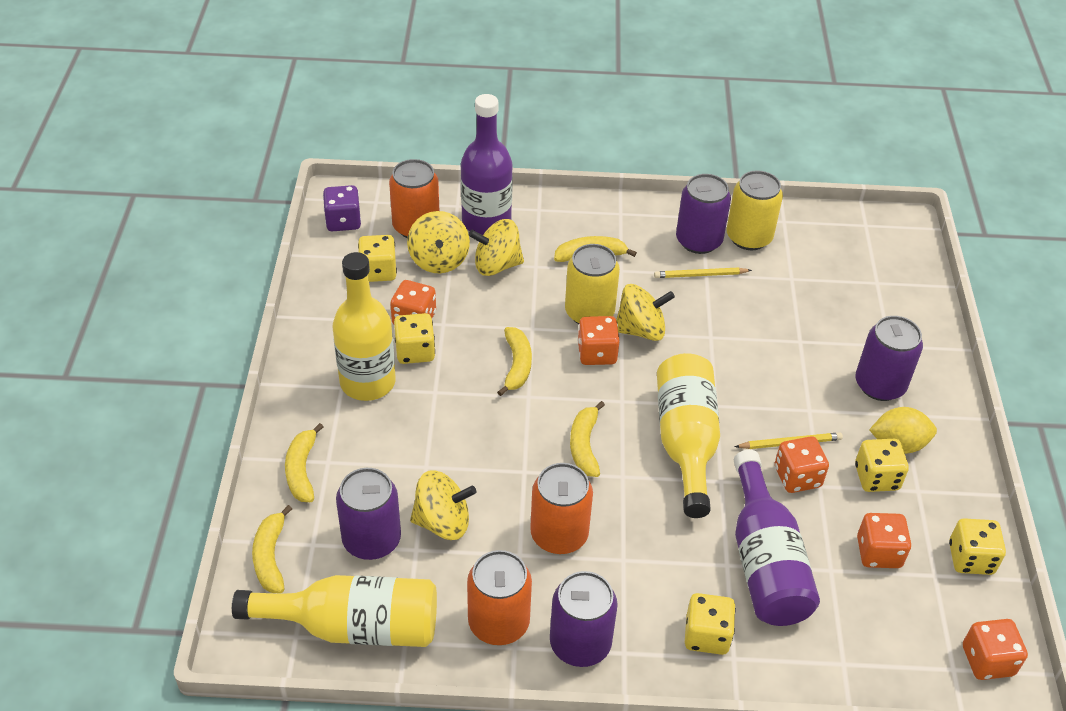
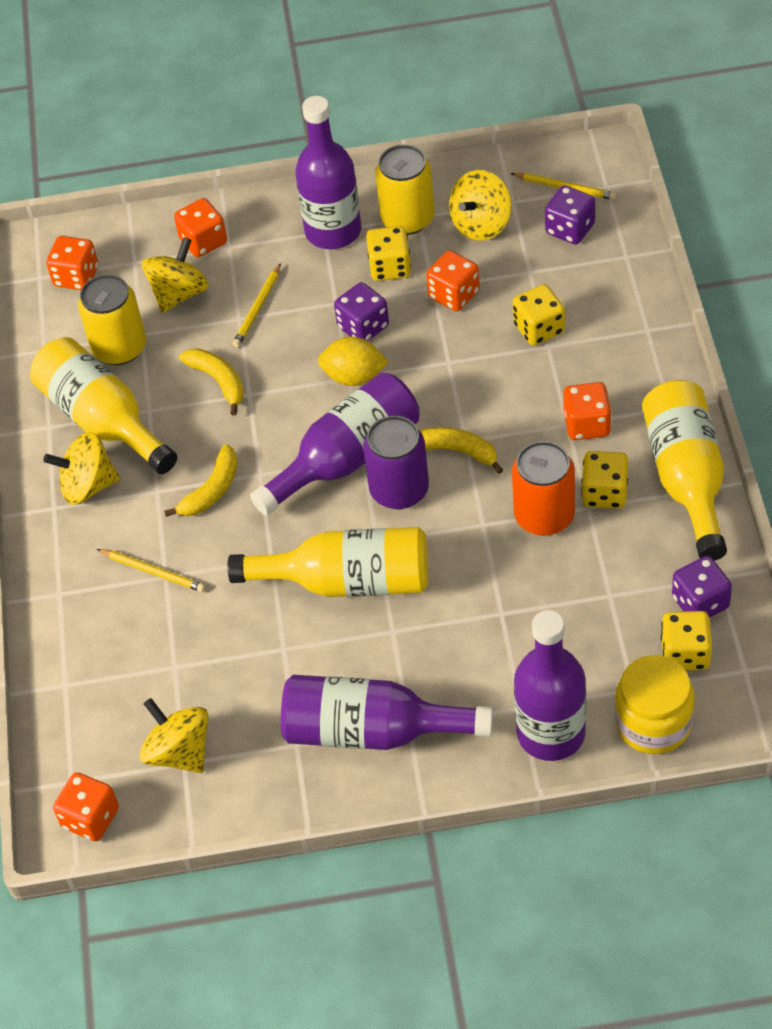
orange can: 3 -> 1
purple bottle: 2 -> 4
purple can: 4 -> 1
purple dice: 1 -> 3
yellow banana: 5 -> 3
yellow dice: 5 -> 4
yellow jar: 0 -> 1
yellow pencil: 2 -> 3

